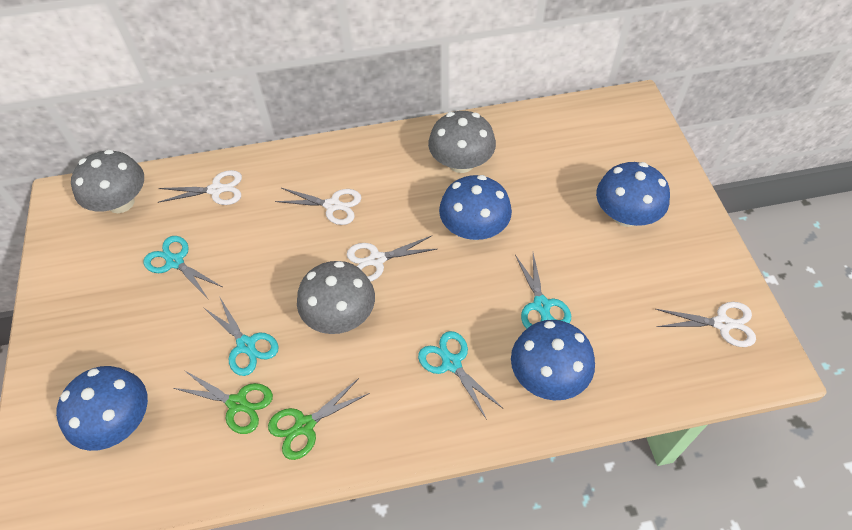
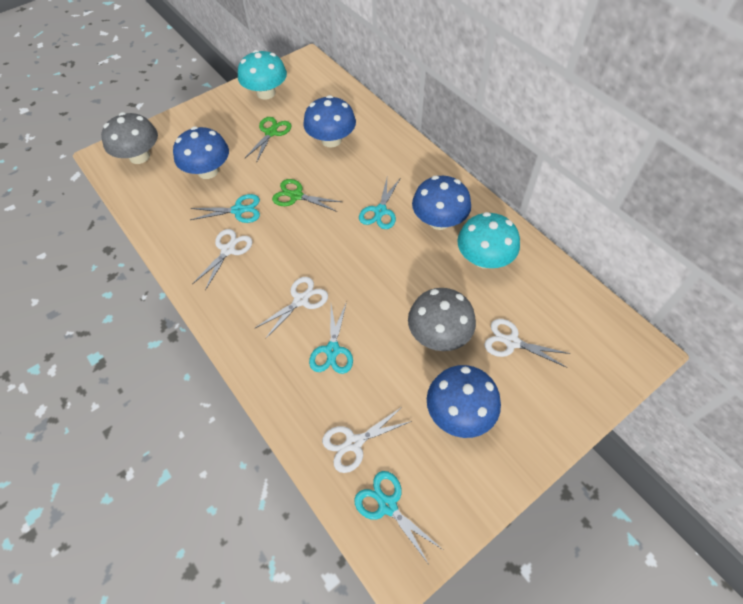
grey mushroom: 3 -> 2
turquoise mushroom: 0 -> 2

